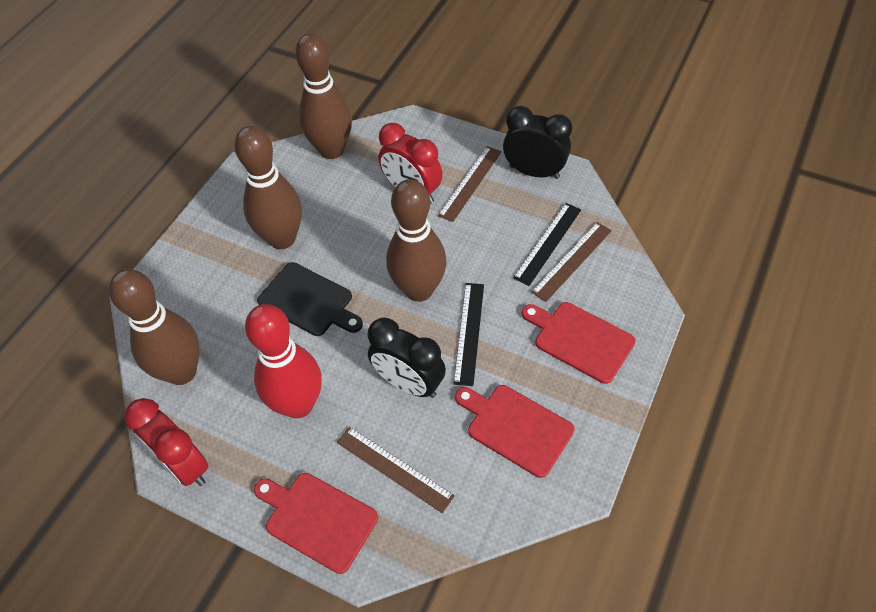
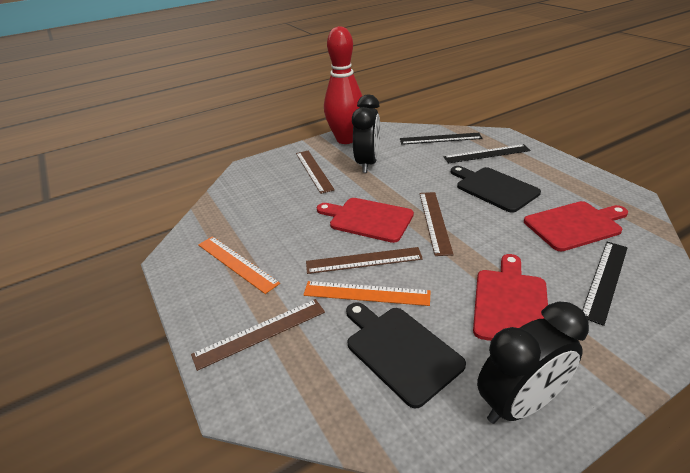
black cutting board: 1 -> 2
black ruler: 2 -> 3
brown bowling pin: 4 -> 0
brown ruler: 3 -> 4
orange ruler: 0 -> 2
red clock: 2 -> 0

